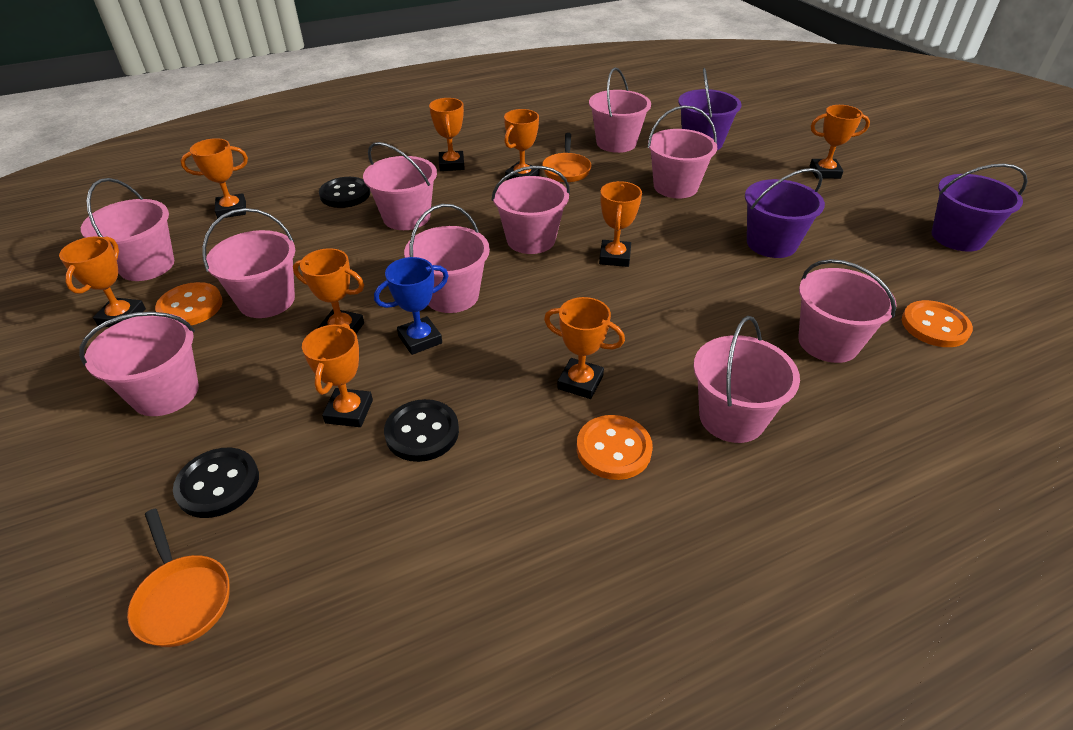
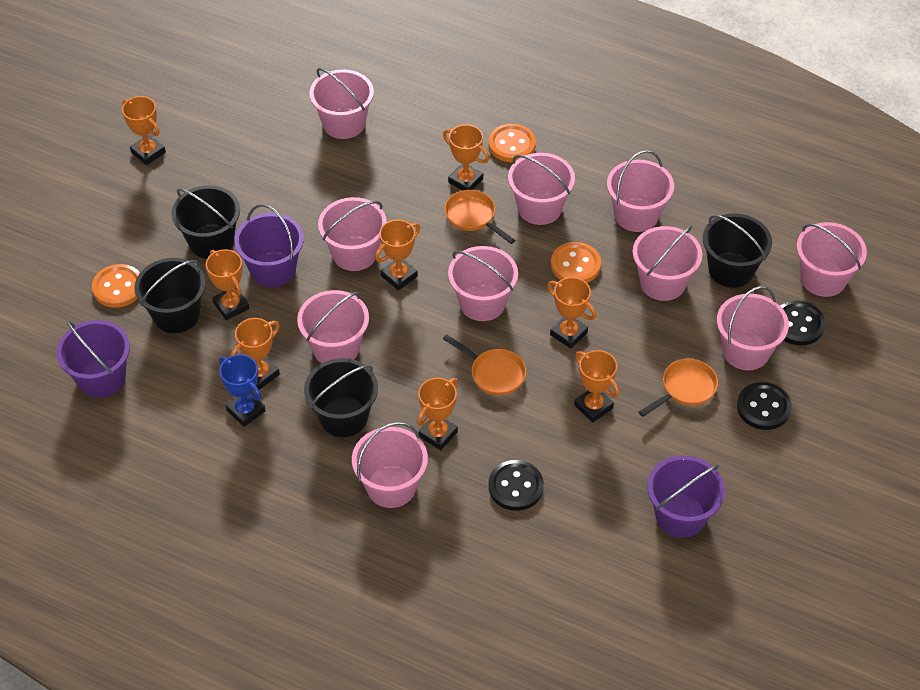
black bucket: 0 -> 4
orange pan: 2 -> 3
orange trophy: 9 -> 8

